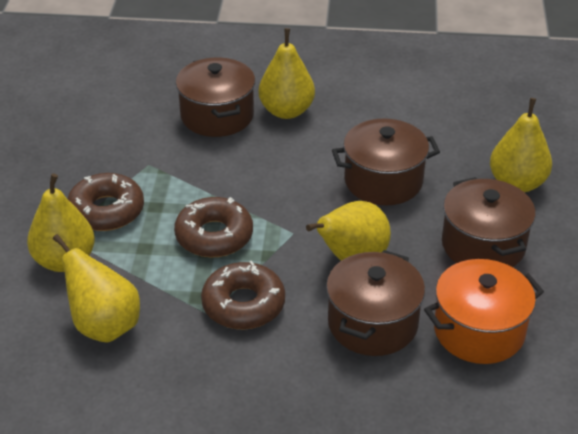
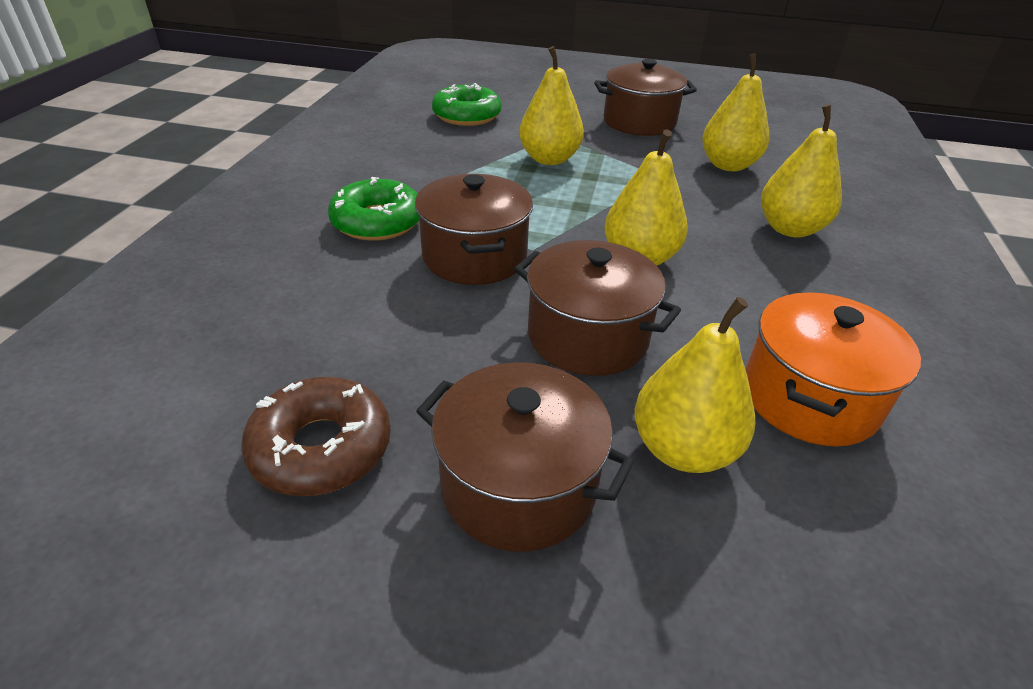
brown donut: 3 -> 1
green donut: 0 -> 2

